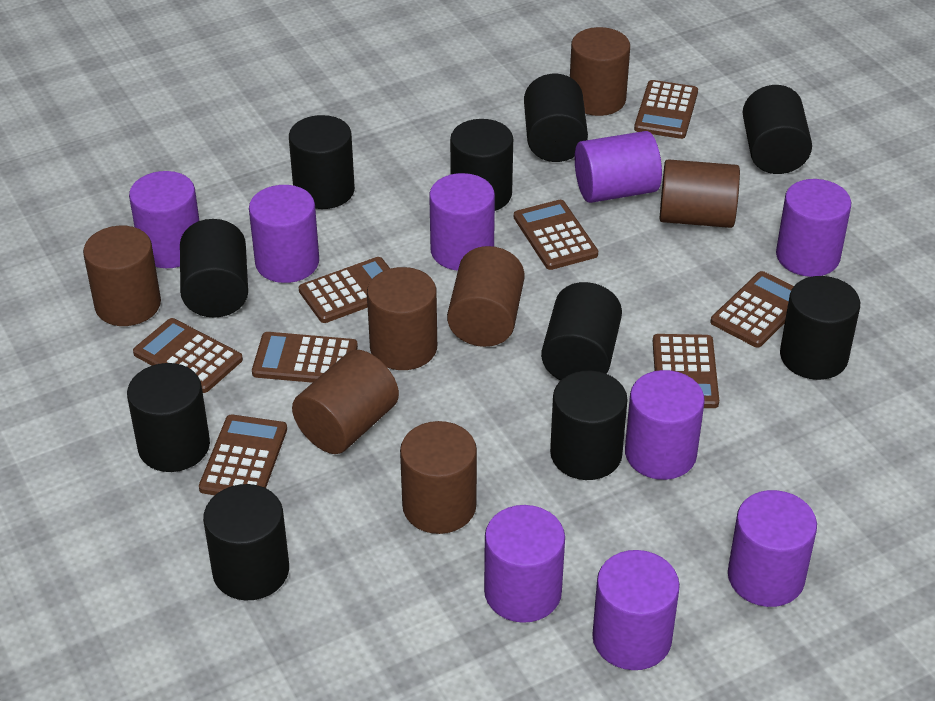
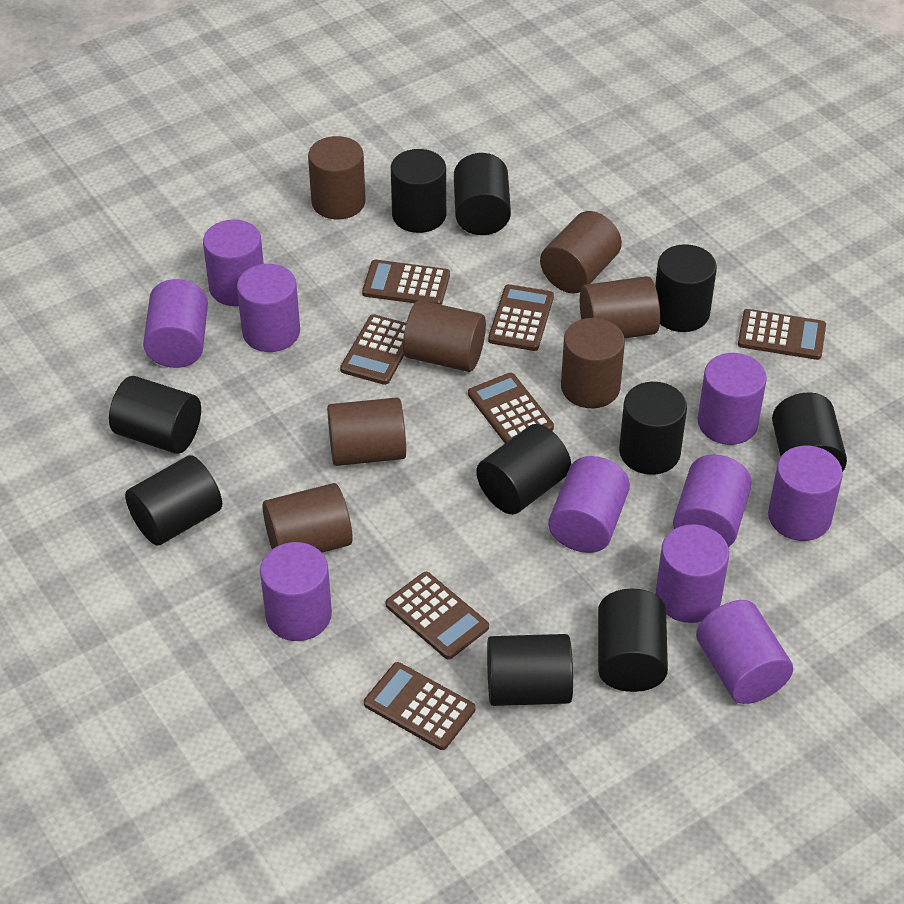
brown calculator: 8 -> 7
purple cylinder: 9 -> 10

